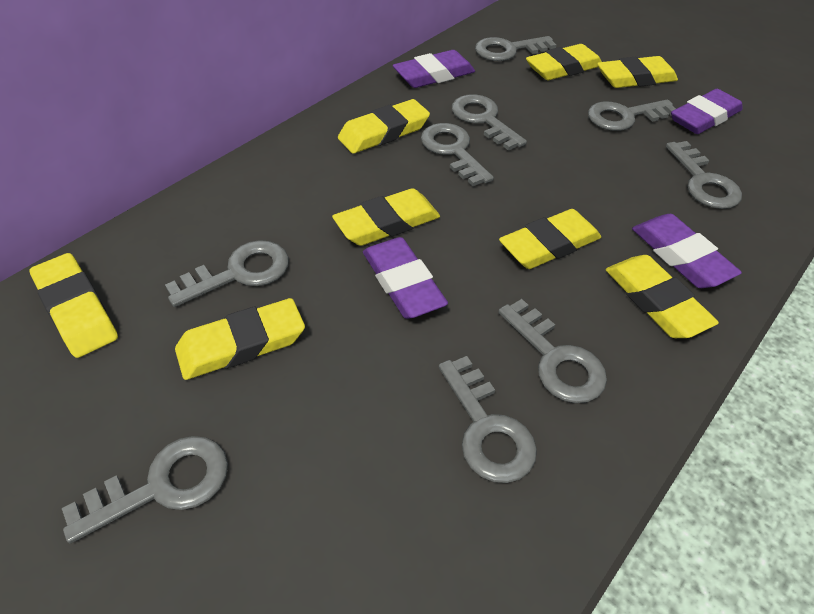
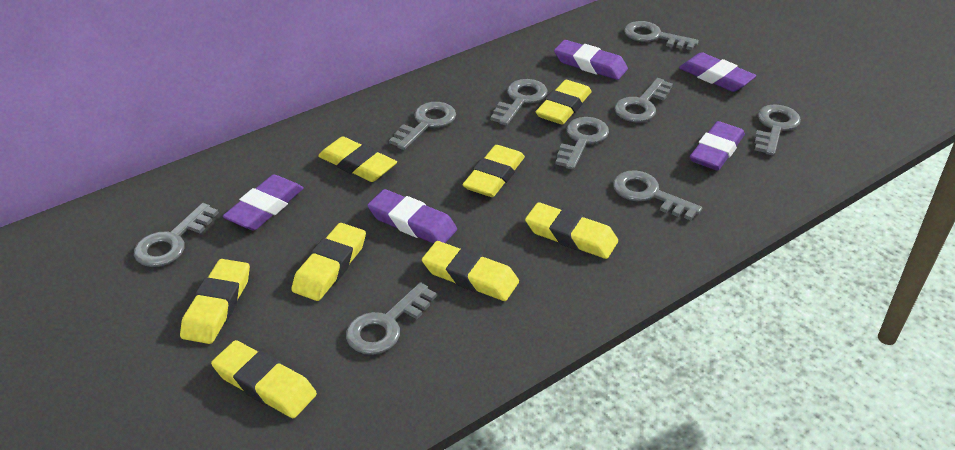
purple eraser: 4 -> 5

